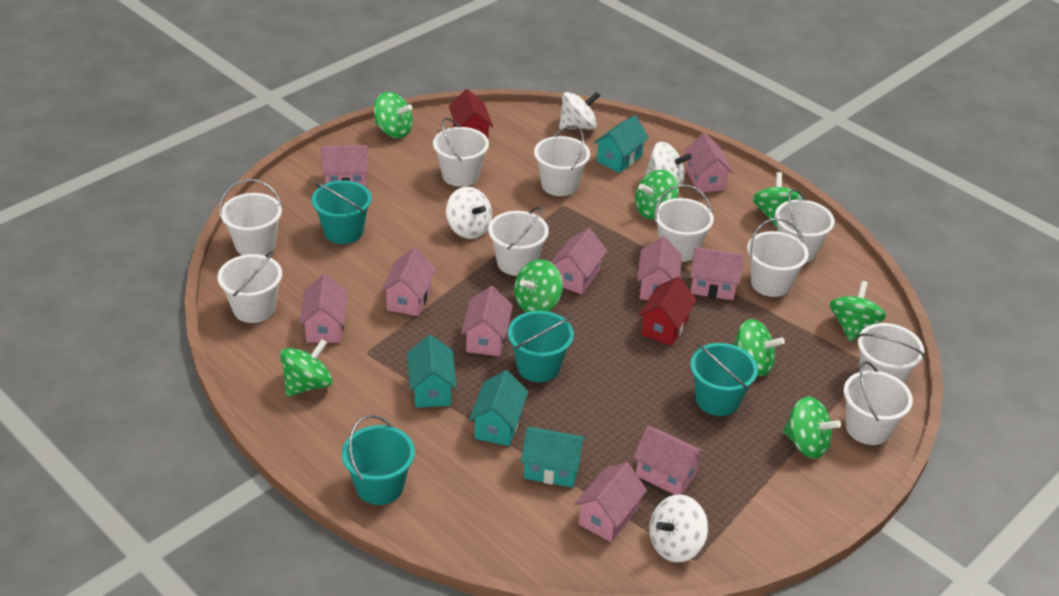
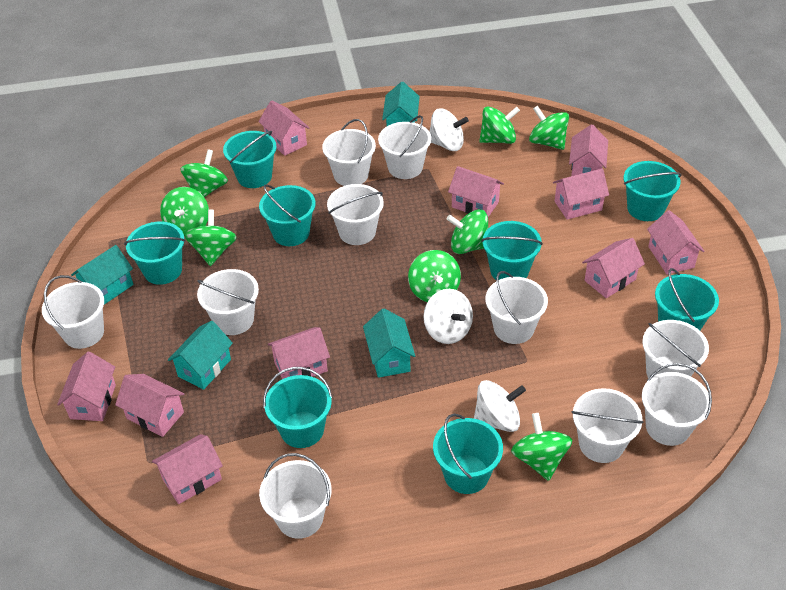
red house: 2 -> 0
turquoise bucket: 4 -> 8
white spinning top: 4 -> 3

